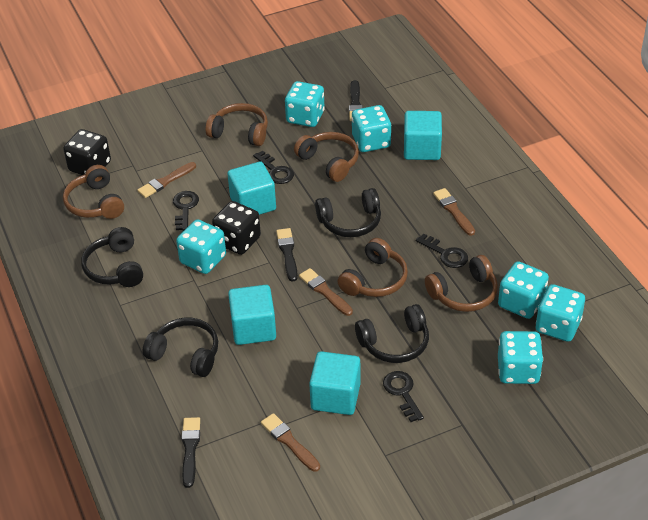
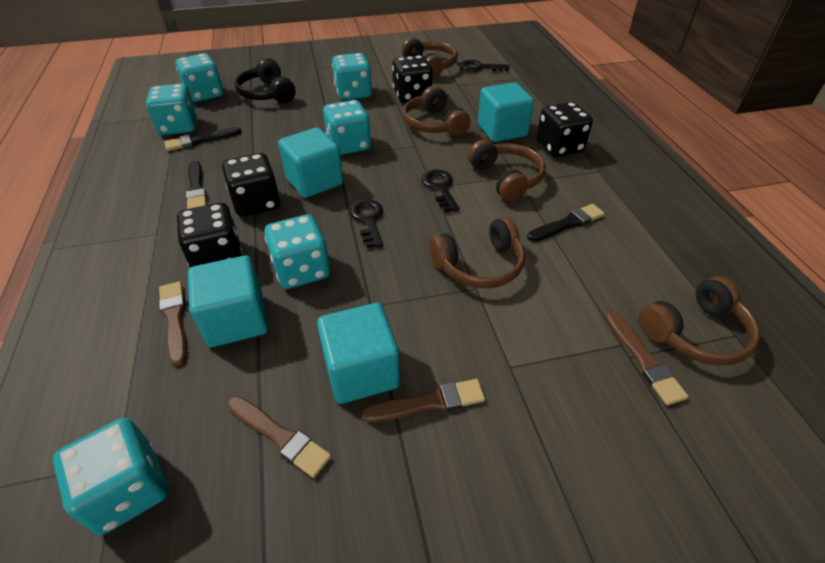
black dice: 2 -> 4
black headphones: 4 -> 1
black key: 4 -> 3

